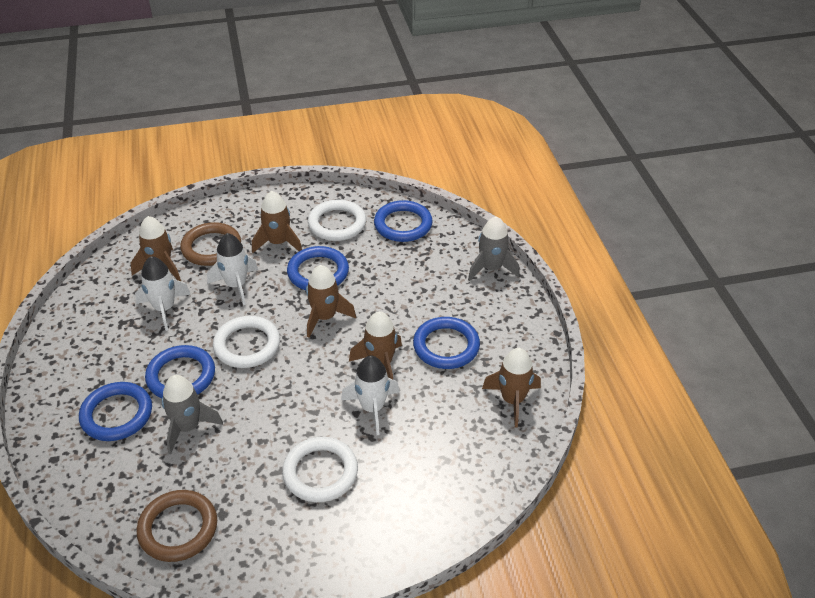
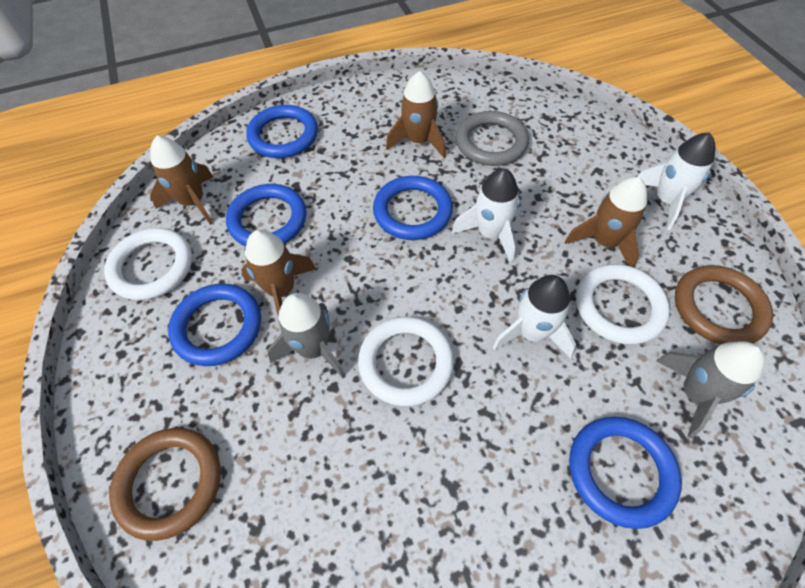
brown rocket: 5 -> 4
grey ring: 0 -> 1

